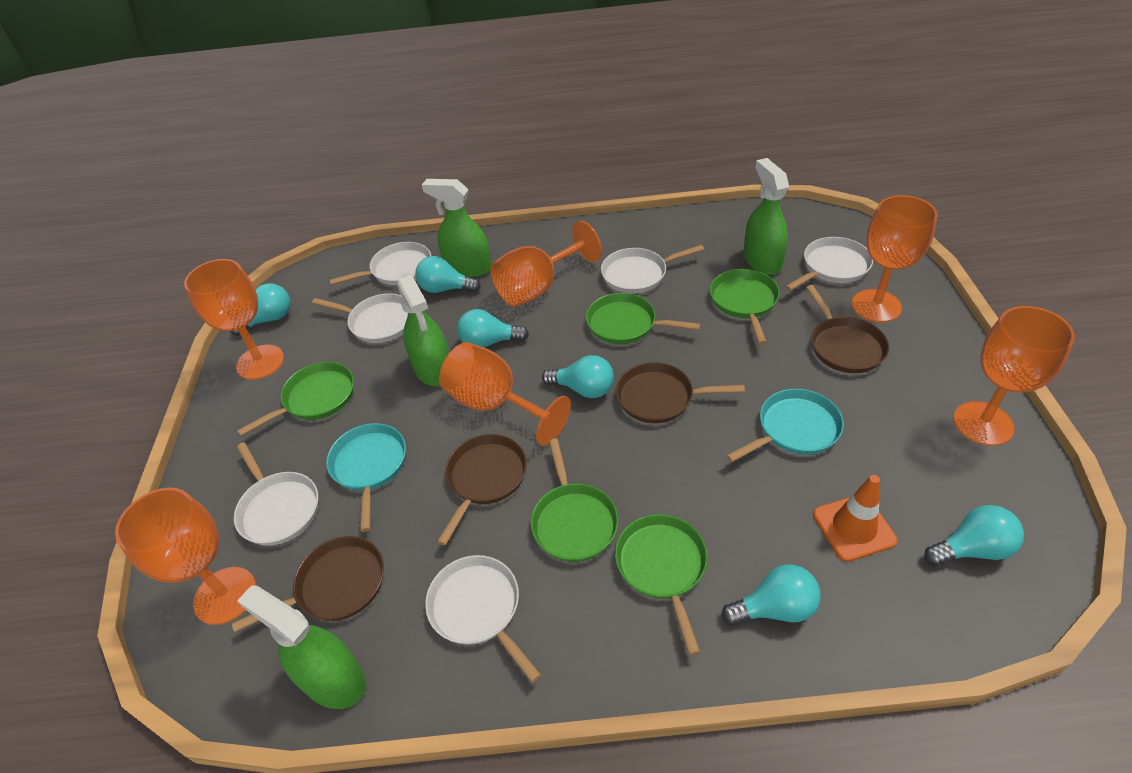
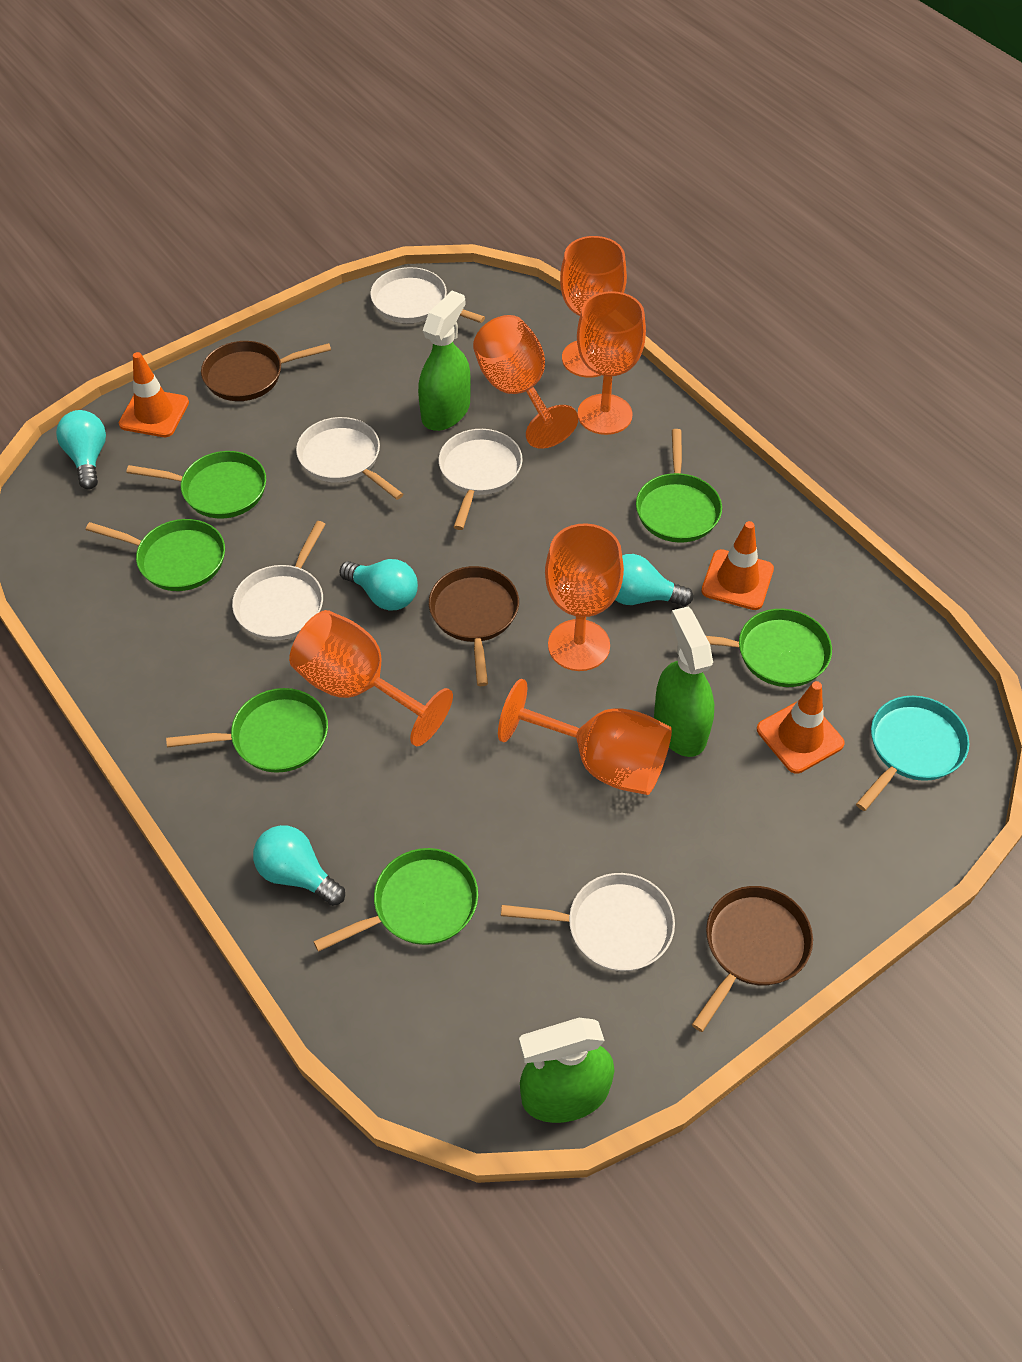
brown pan: 4 -> 3
green pan: 5 -> 6
green spray bottle: 4 -> 3
orange traffic cone: 1 -> 3
turquoise light bulb: 6 -> 4
turquoise pan: 2 -> 1
white pan: 6 -> 5

